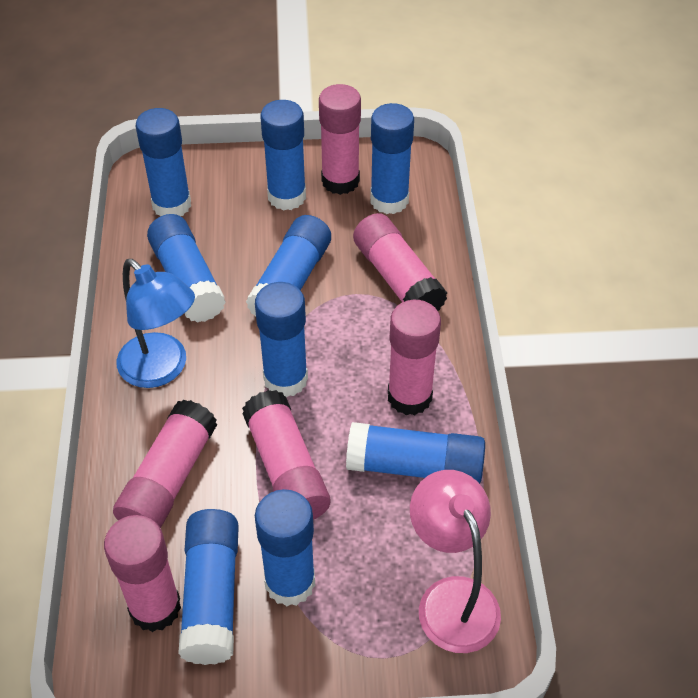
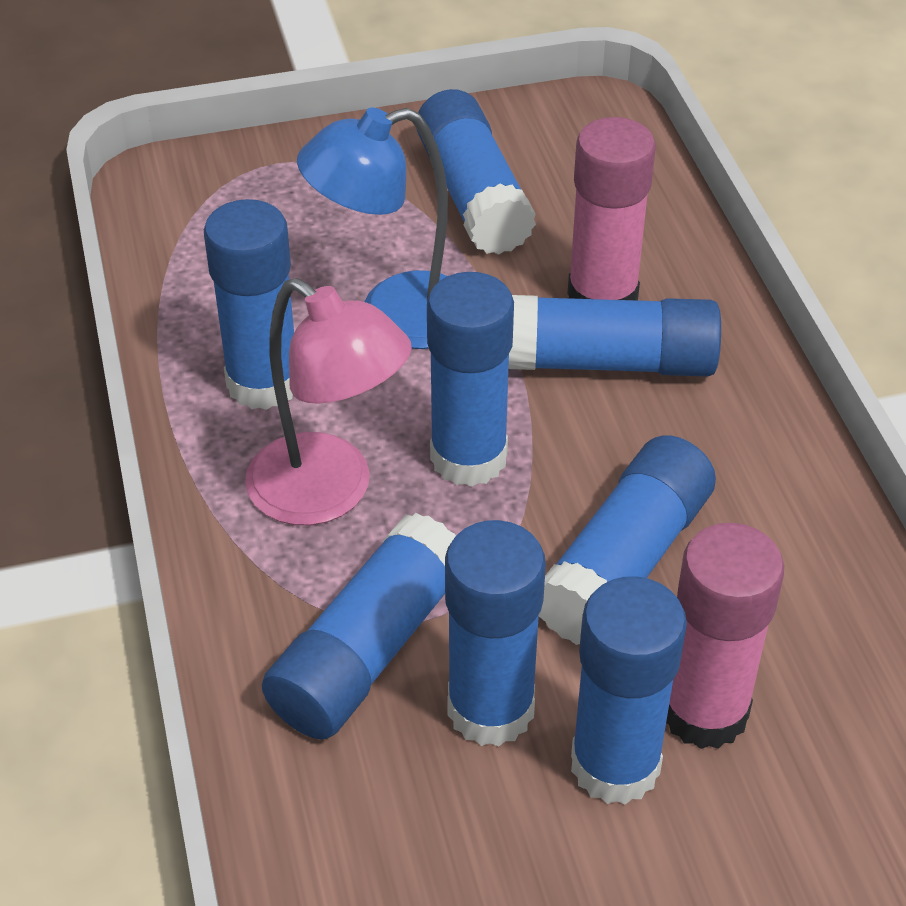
blue glue stick: 9 -> 8
pink glue stick: 6 -> 2

